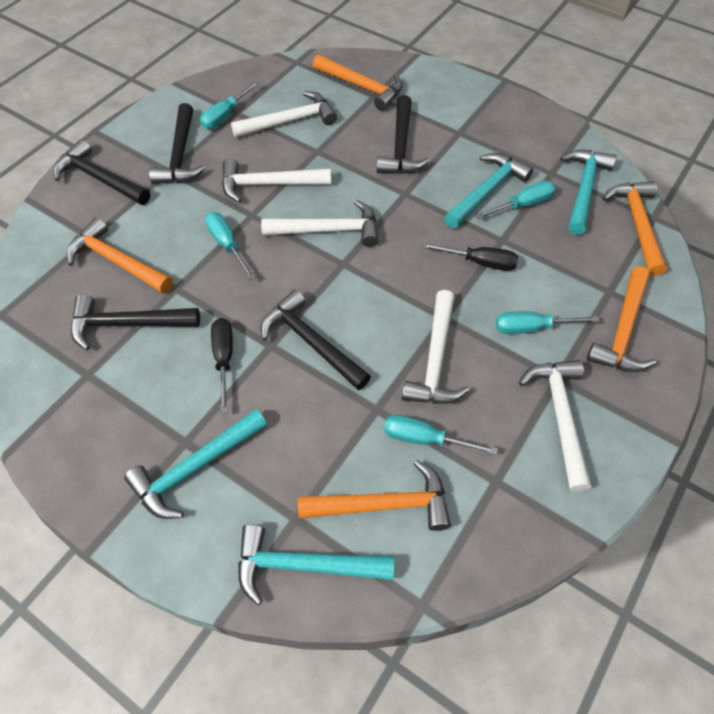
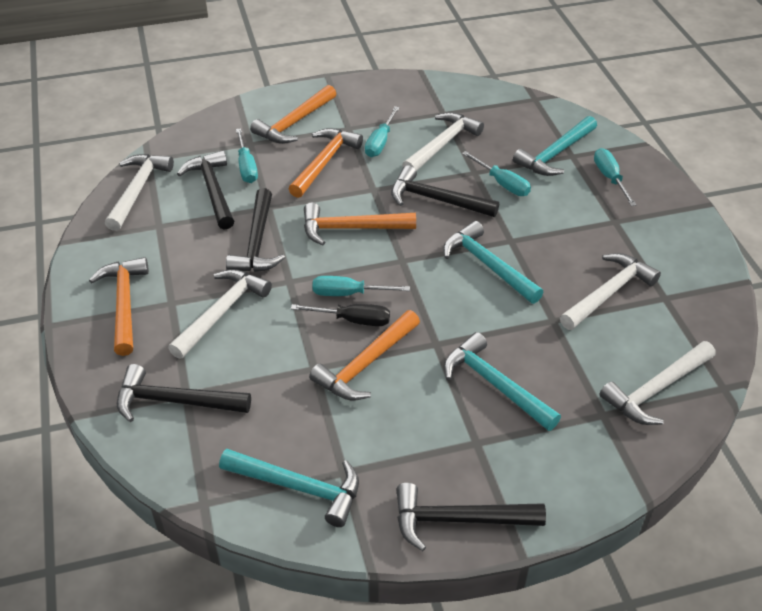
black screwdriver: 2 -> 1

